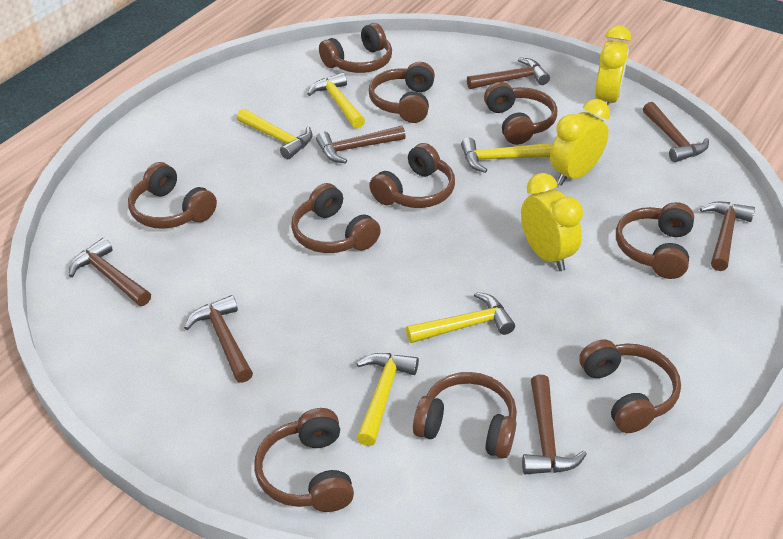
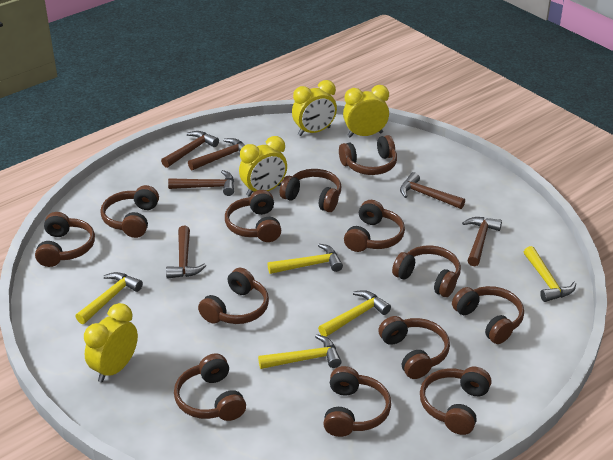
brown hammer: 7 -> 6
brown headphones: 10 -> 13
yellow clock: 3 -> 4

